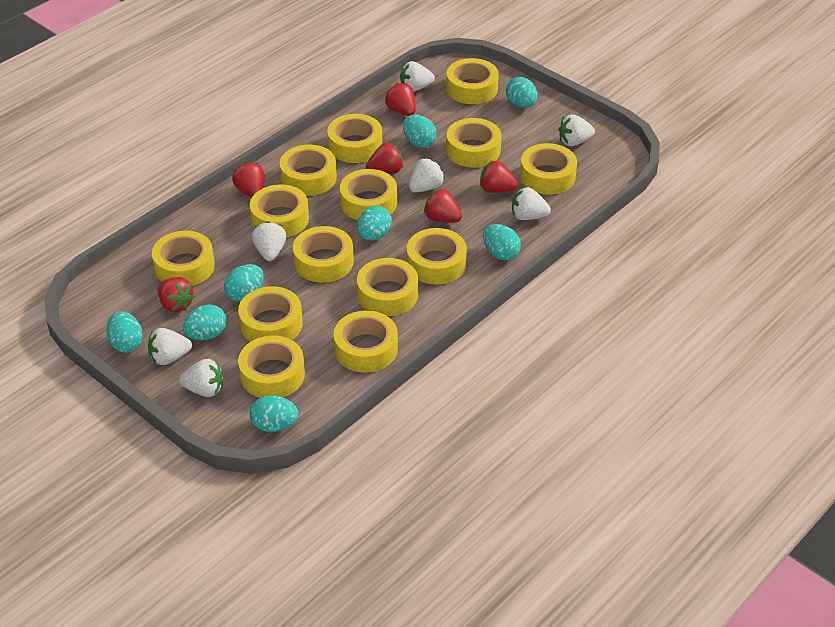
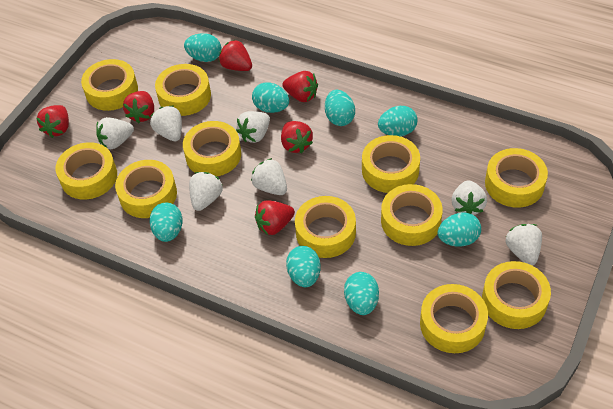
yellow tape: 14 -> 11

